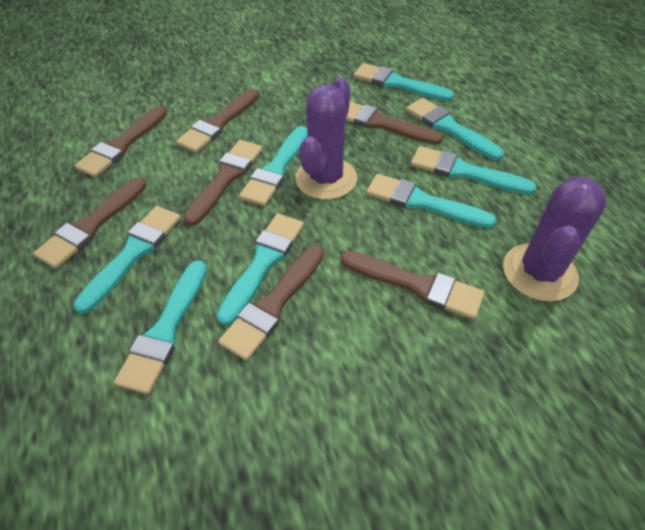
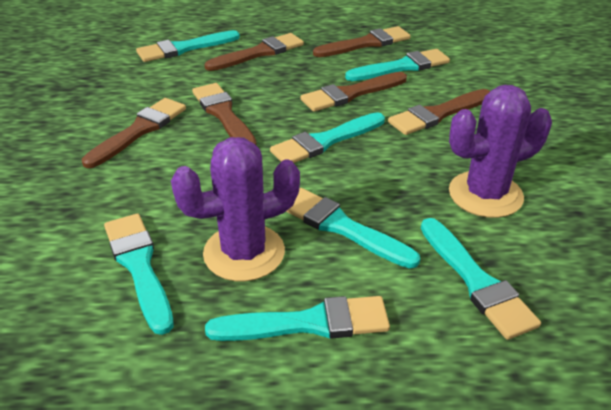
brown brush: 7 -> 6
turquoise brush: 8 -> 7

